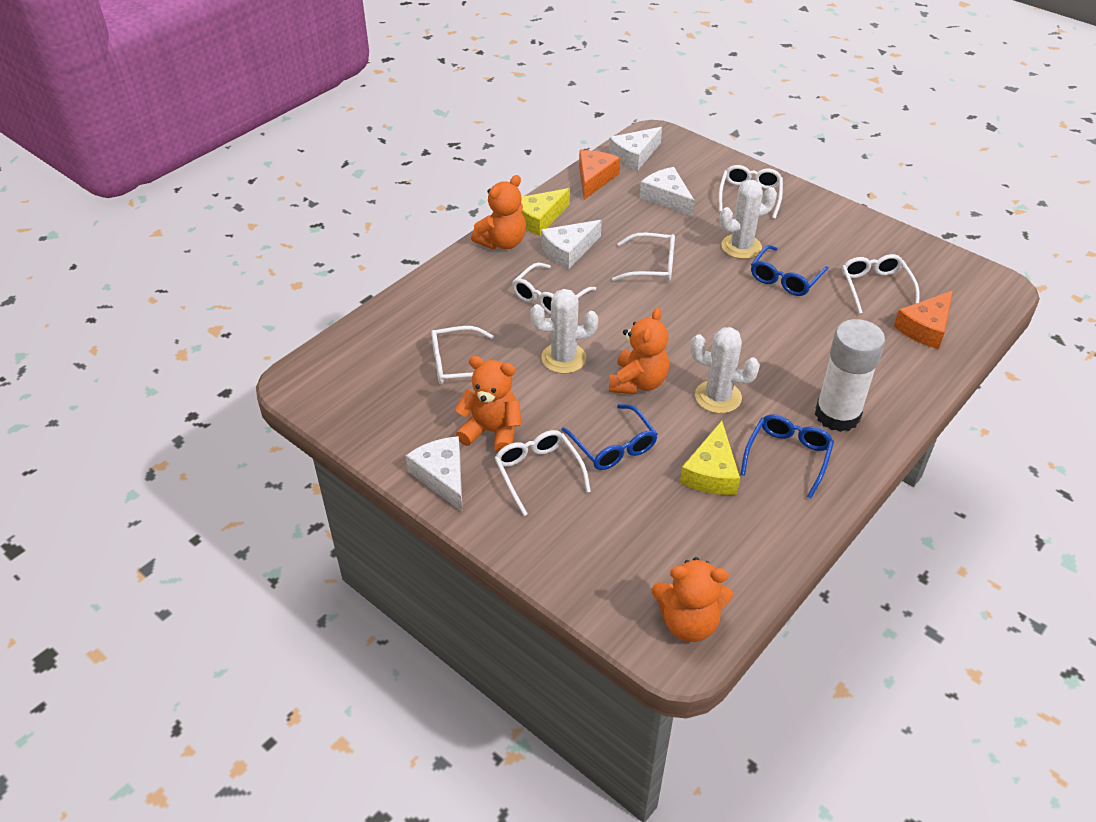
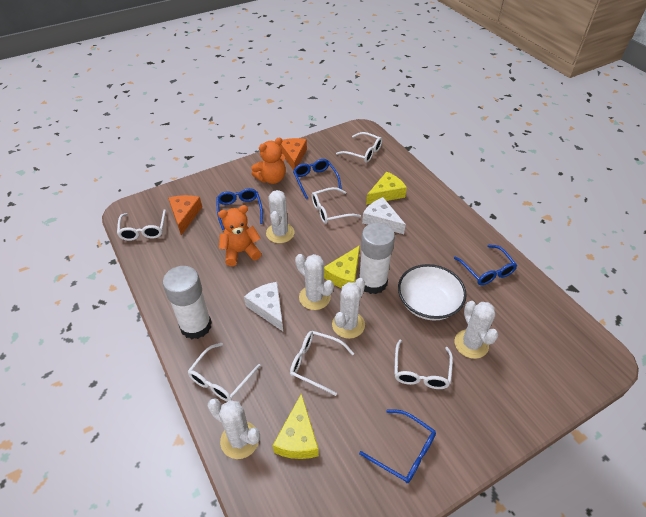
blue glasses: 3 -> 4
orange teddy bear: 4 -> 2
white bowl: 0 -> 1
white cactus: 3 -> 5
white cheese: 4 -> 2
white glue stick: 1 -> 2
yellow cheese: 2 -> 3

